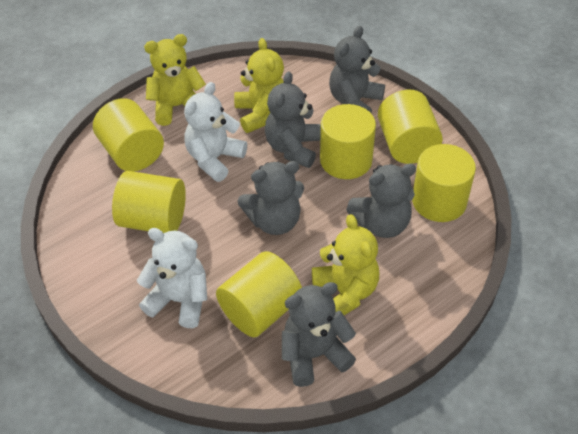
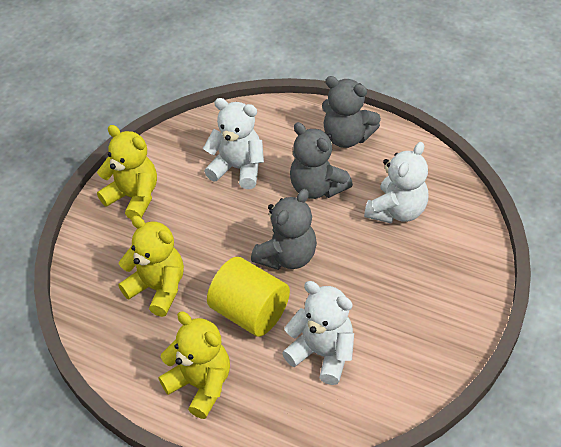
grey teddy bear: 5 -> 3
white teddy bear: 2 -> 3
yellow cylinder: 6 -> 1

